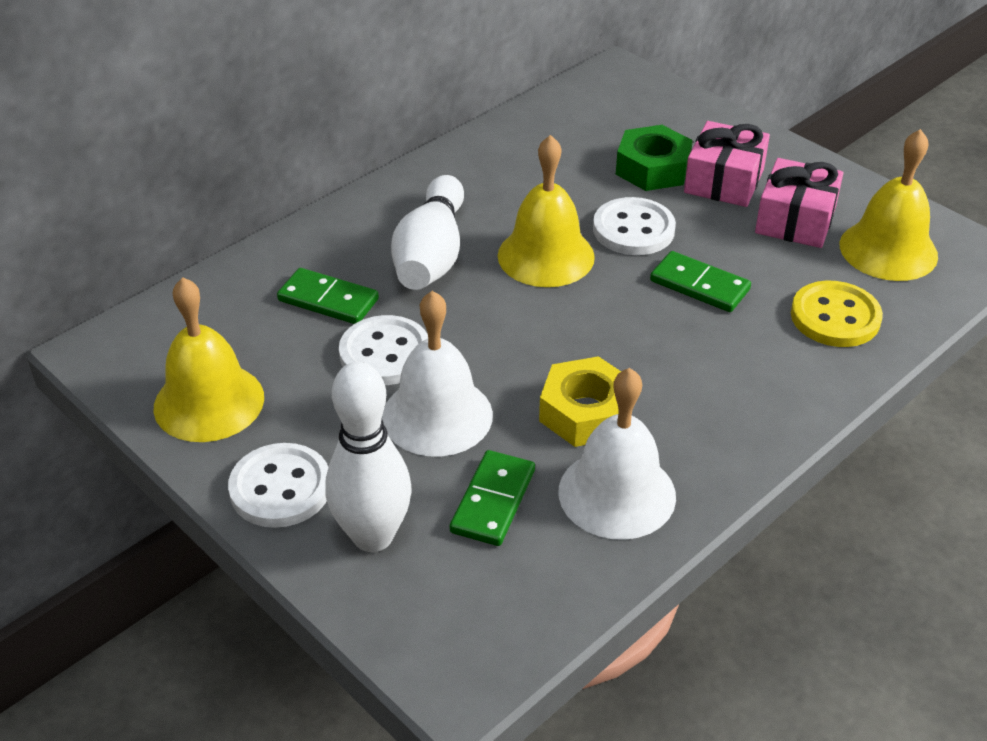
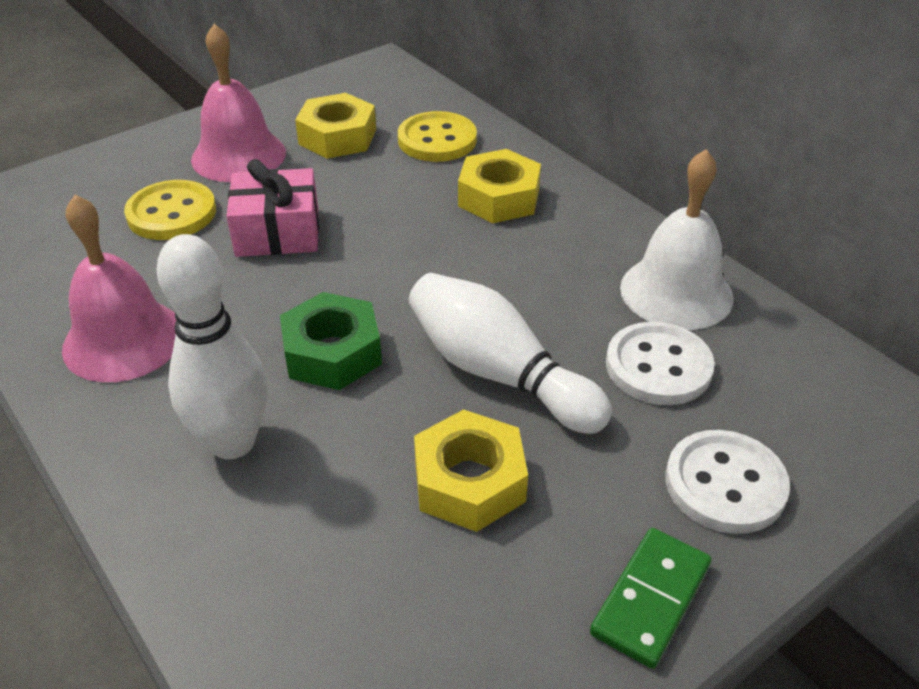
green domino: 3 -> 1
pink bell: 0 -> 2
pink gift: 2 -> 1
white bell: 2 -> 1
white button: 3 -> 2
yellow bell: 3 -> 0
yellow button: 1 -> 2
yellow nut: 1 -> 3

